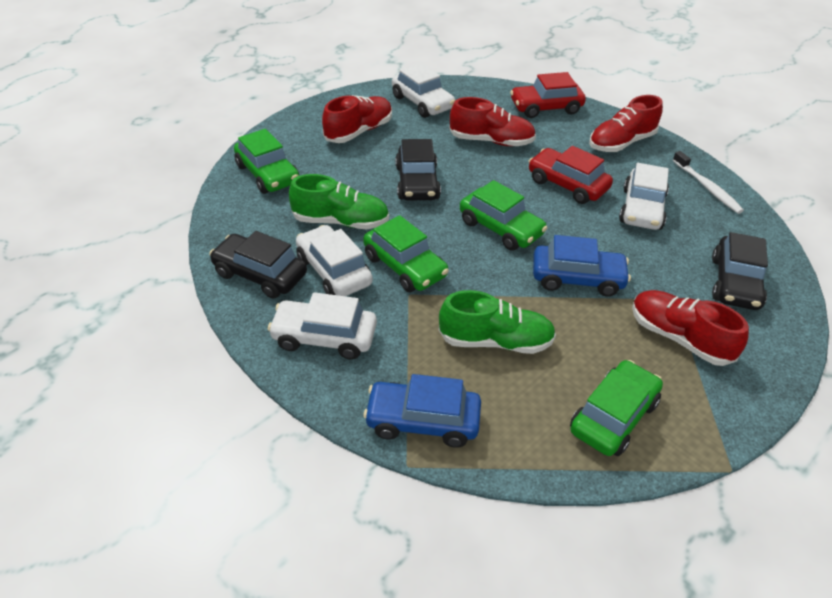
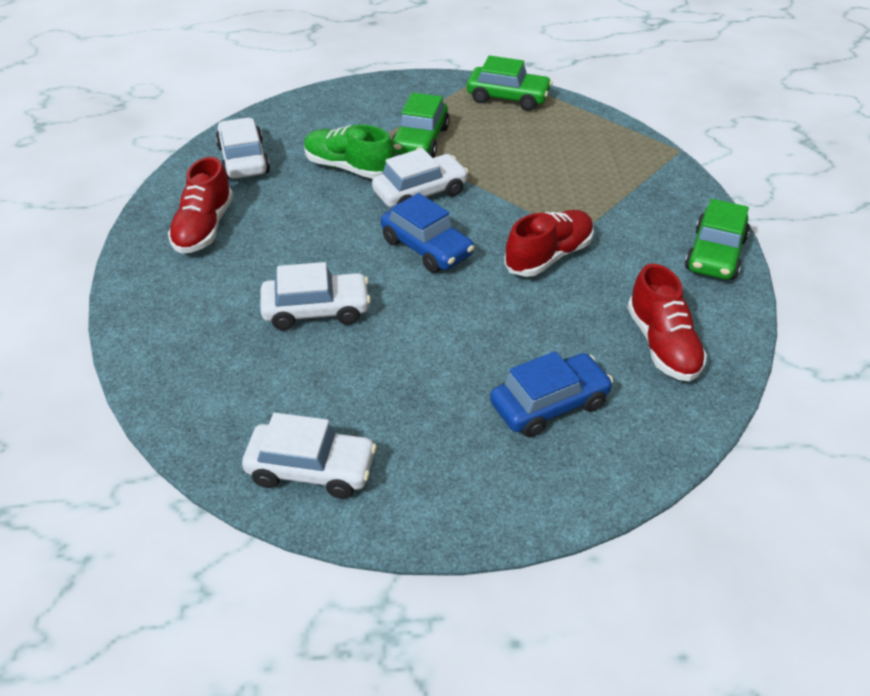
black car: 3 -> 0
green car: 4 -> 3
green shoe: 2 -> 1
red car: 2 -> 0
red shoe: 4 -> 3
white toothbrush: 1 -> 0

